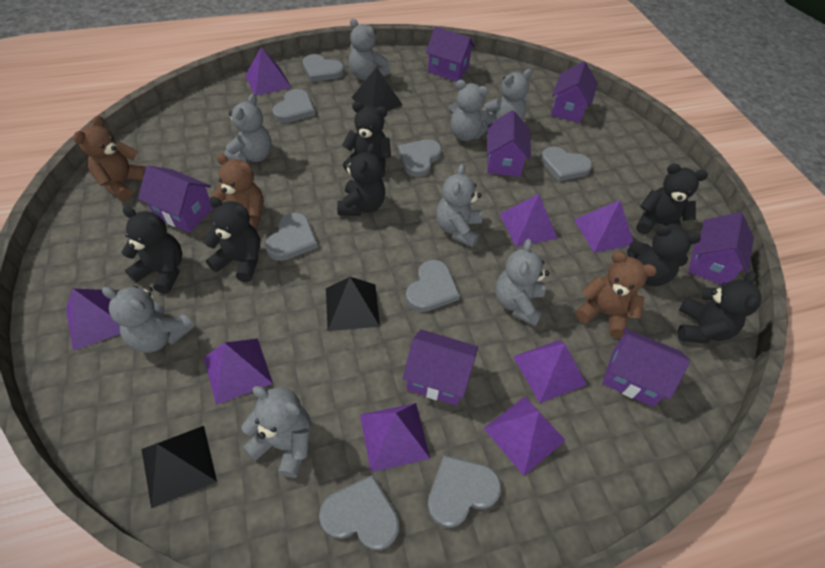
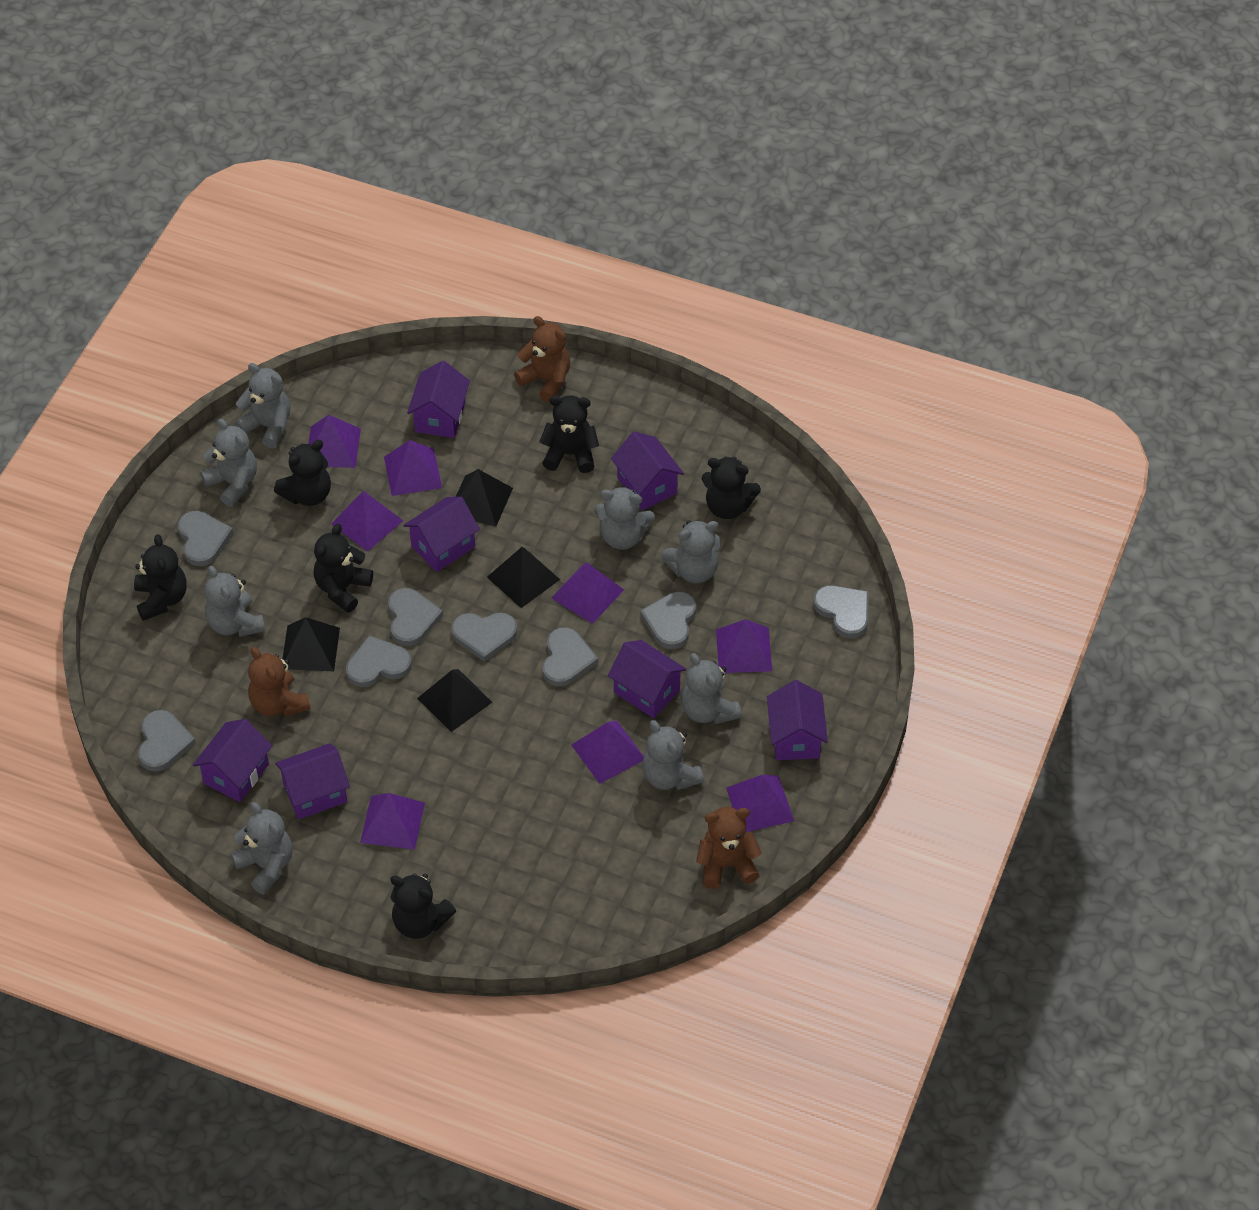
black pyramid: 3 -> 4
black teddy bear: 7 -> 6

